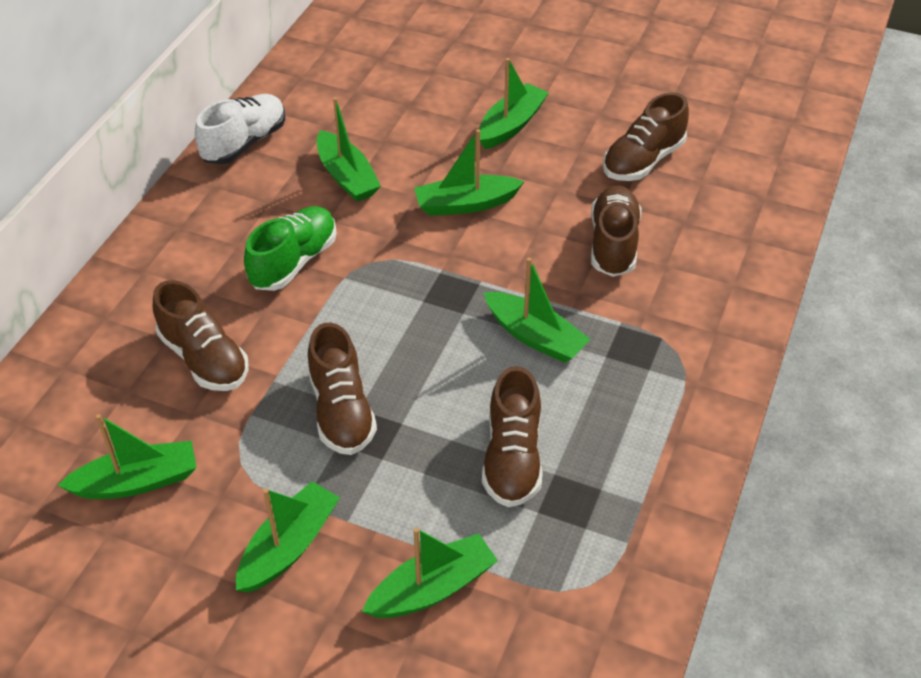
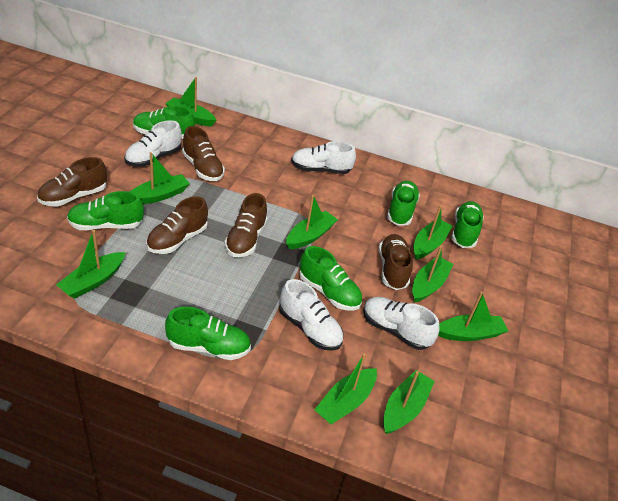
green boat: 7 -> 9
green shoe: 1 -> 6
white shoe: 1 -> 4

